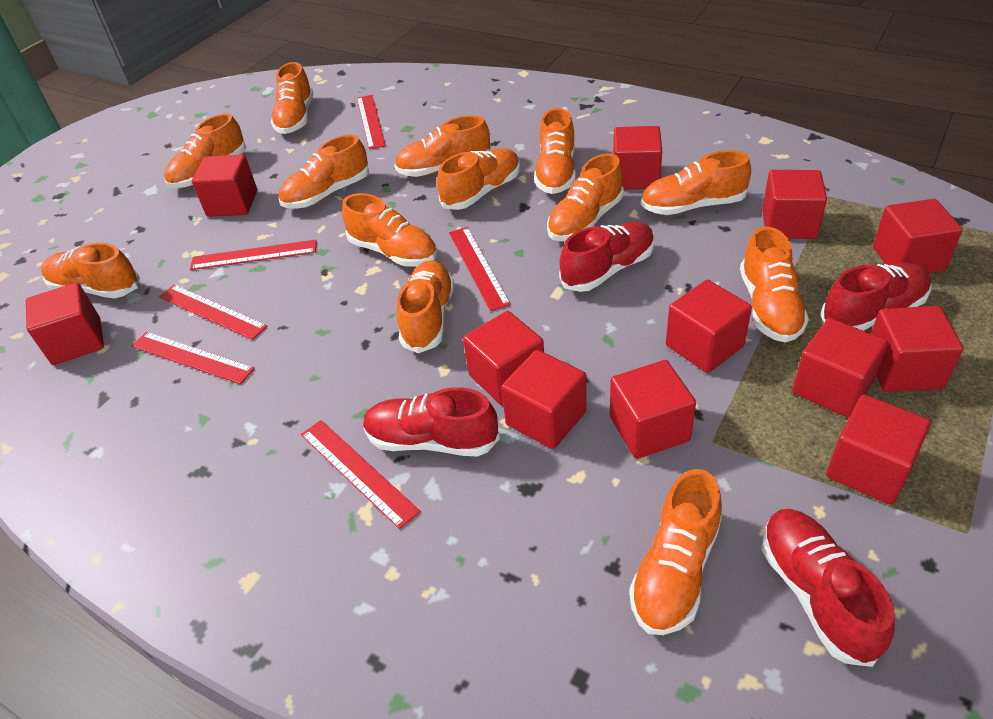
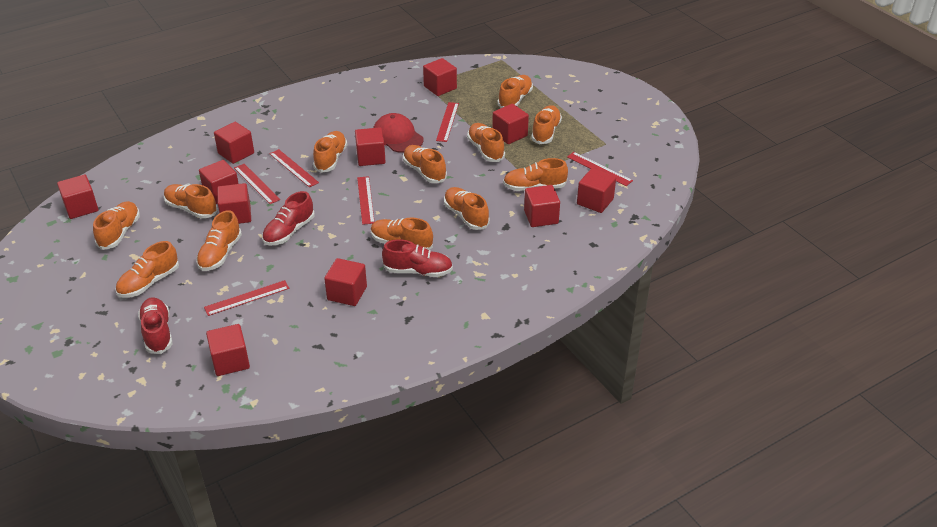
orange shoe: 13 -> 12
red cap: 0 -> 1
red cube: 12 -> 11
red shoe: 4 -> 3

